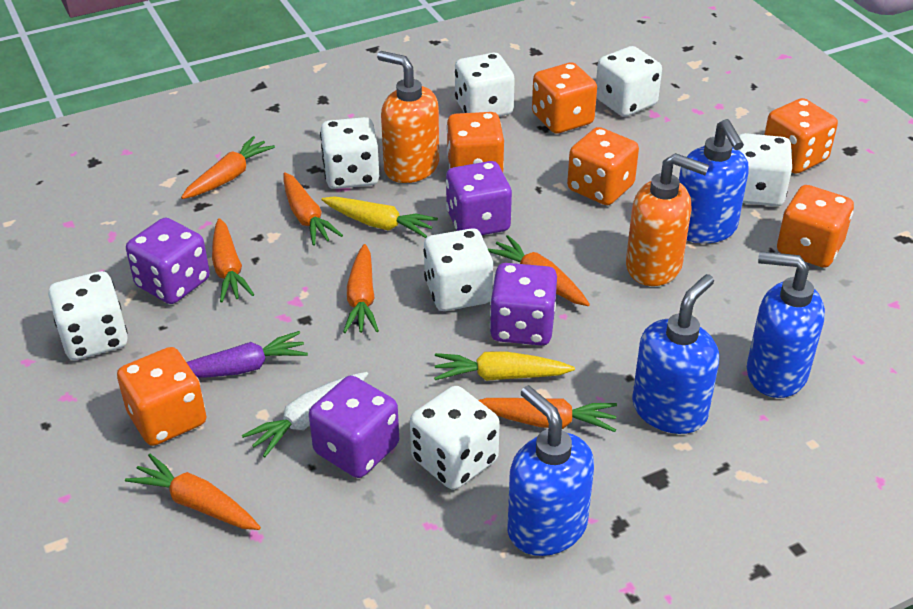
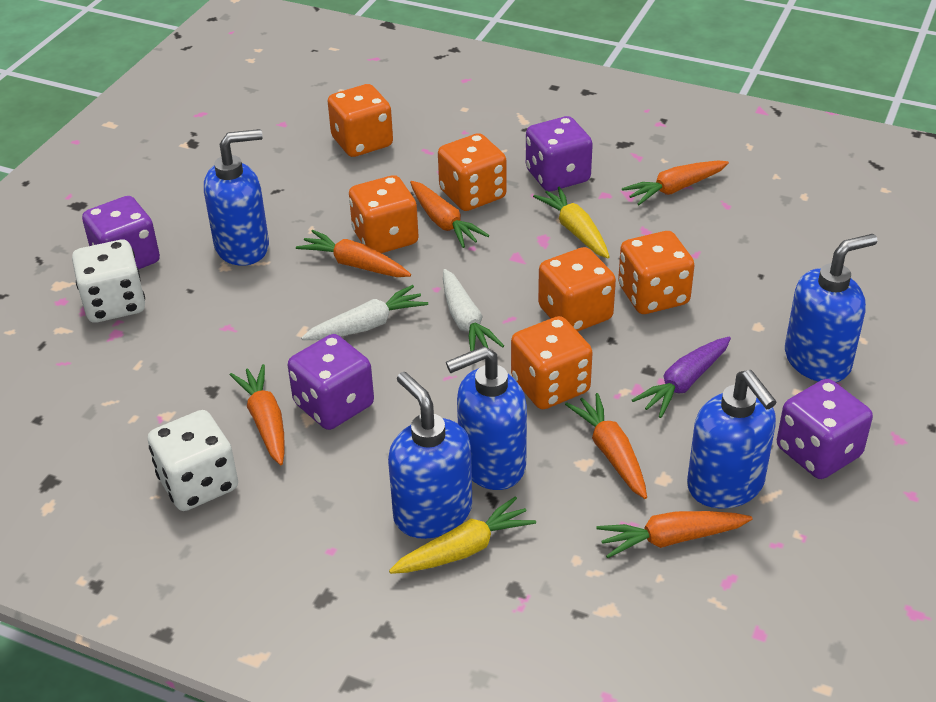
blue soap dispenser: 4 -> 5
orange carrot: 7 -> 6
orange soap dispenser: 2 -> 0
white carrot: 1 -> 2
white dice: 7 -> 2

